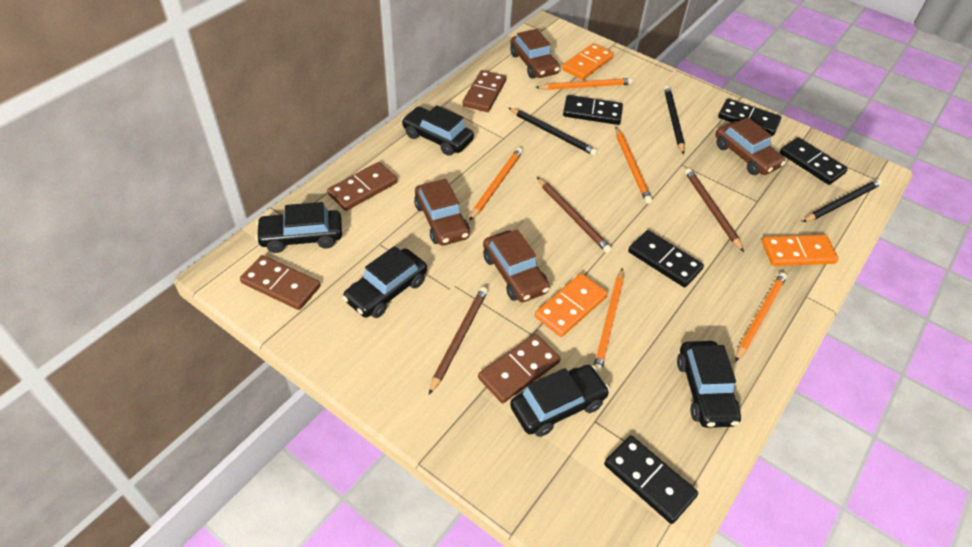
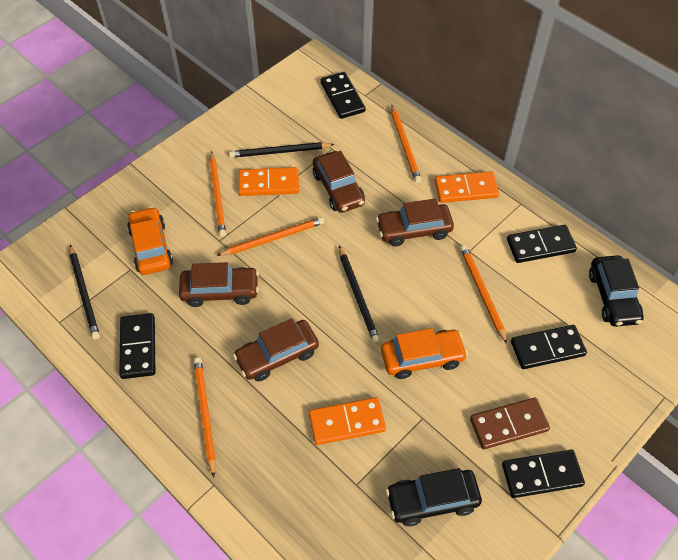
black car: 5 -> 2
brown domino: 4 -> 1
brown pencil: 3 -> 0
orange car: 0 -> 2

